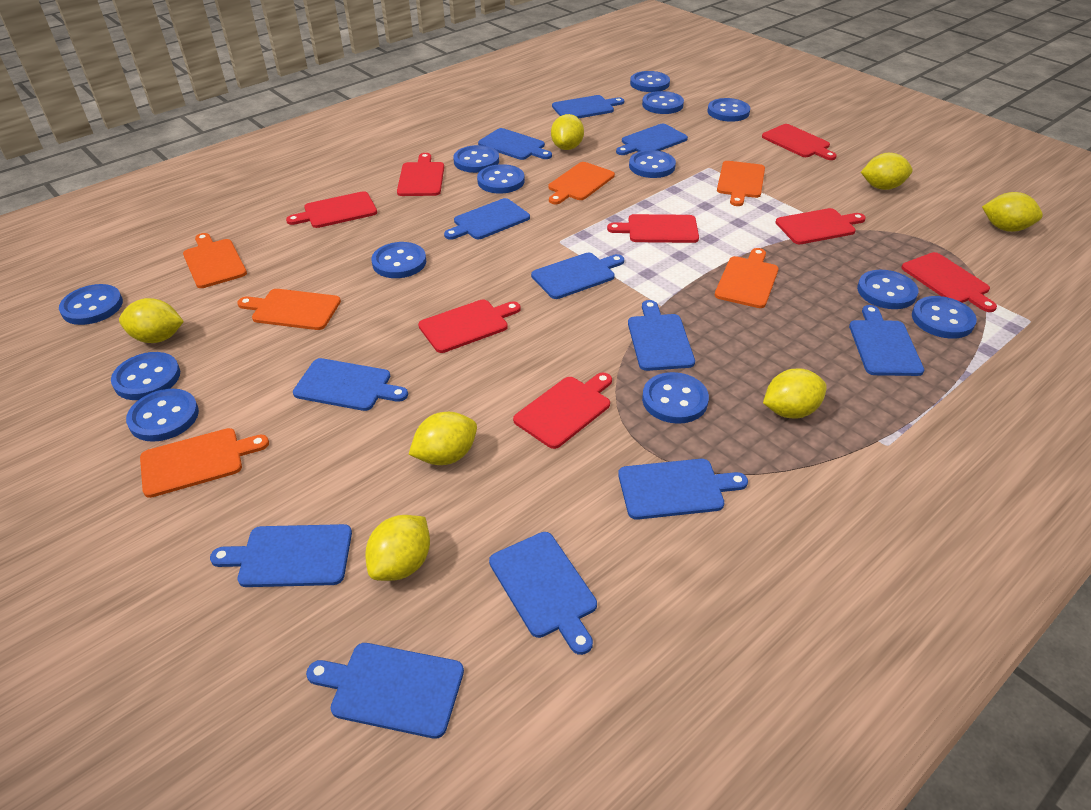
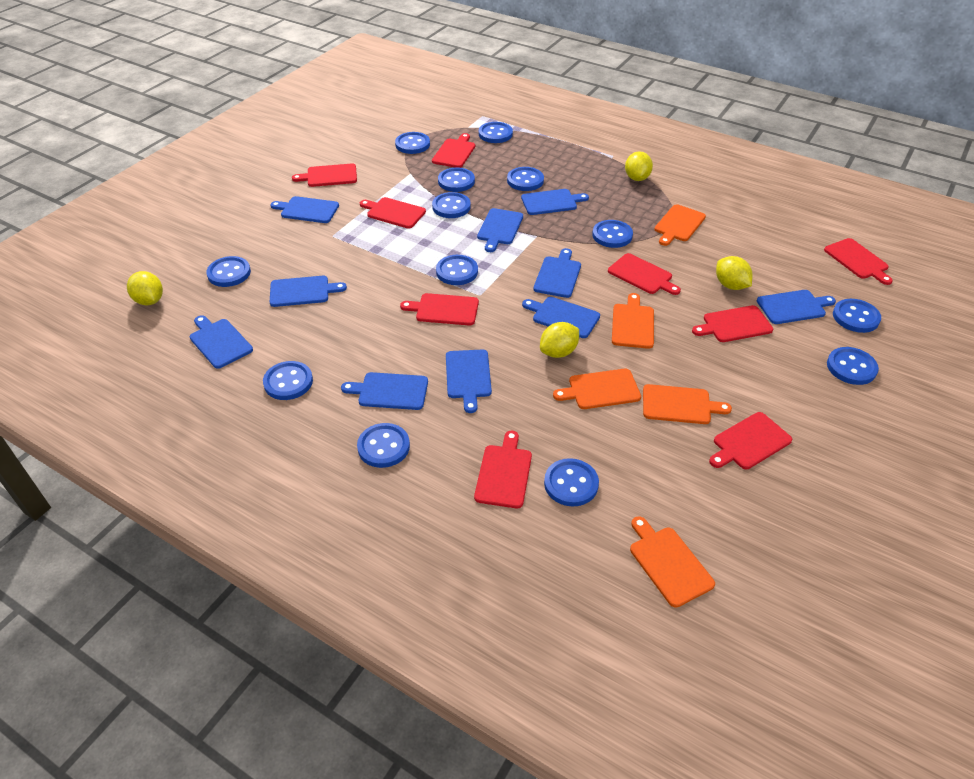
blue cutting board: 12 -> 10
orange cutting board: 6 -> 5
red cutting board: 8 -> 9
yellow lemon: 7 -> 4

